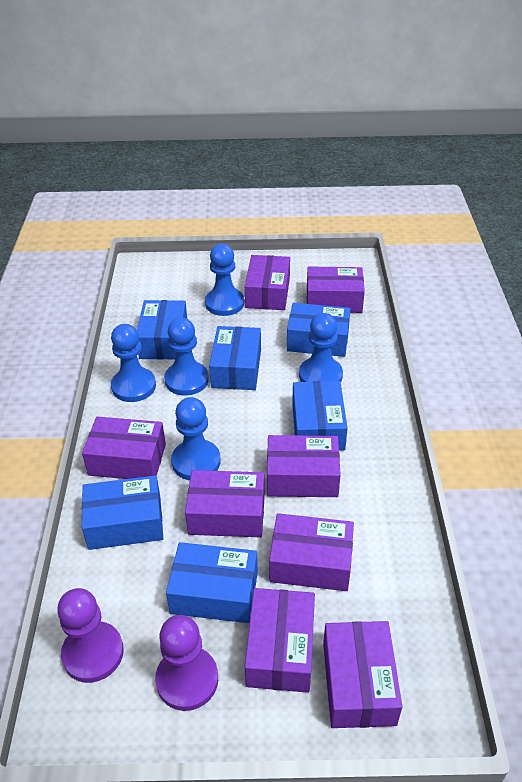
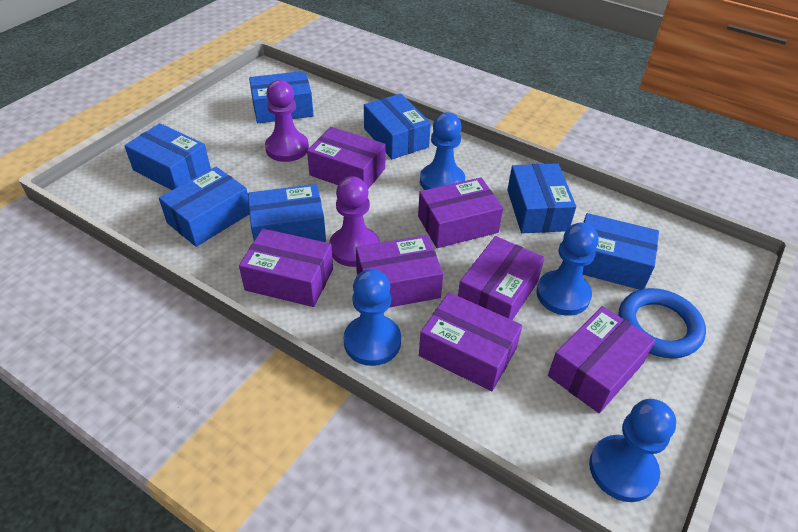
blue box: 6 -> 7
blue pawn: 5 -> 4
blue ring: 0 -> 1
purple box: 8 -> 7

